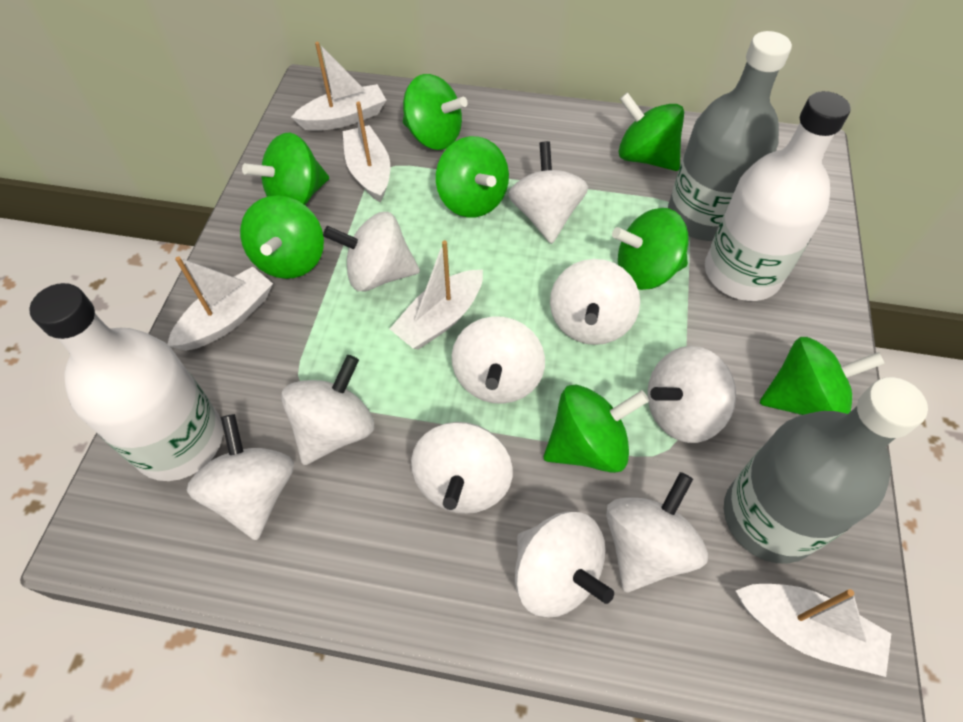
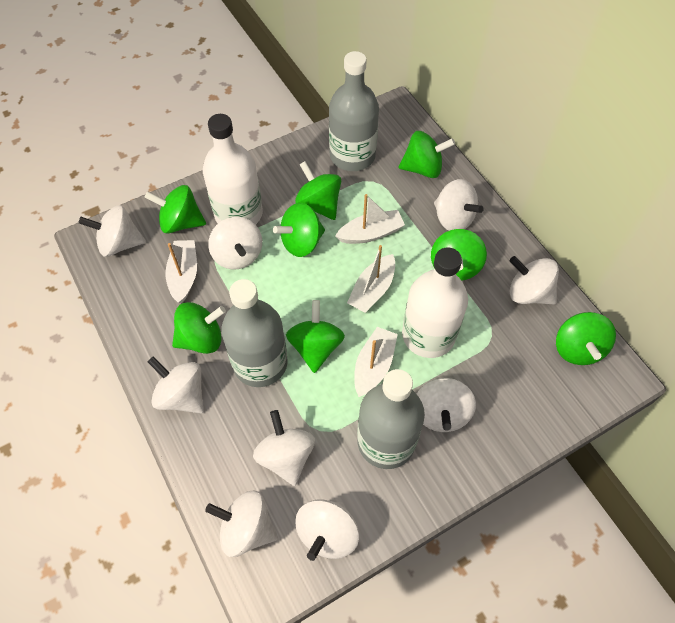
grey bottle: 2 -> 3
white boat: 5 -> 4
white spinning top: 10 -> 9

